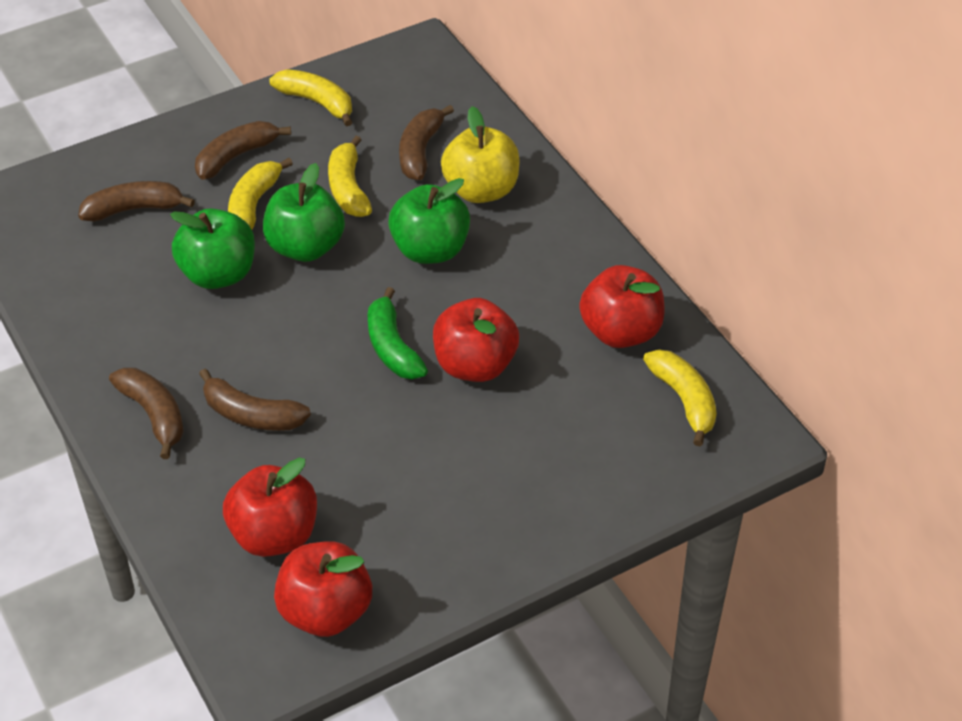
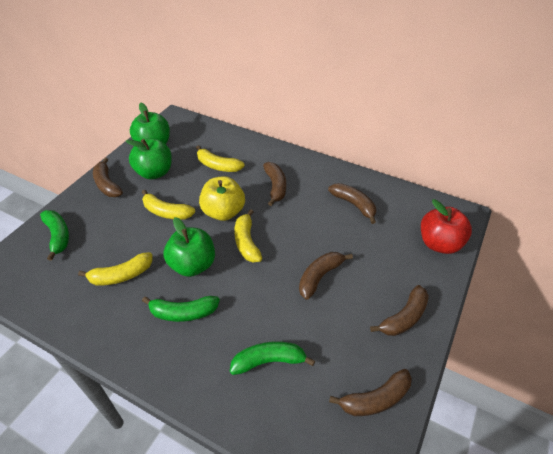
brown banana: 5 -> 6
green banana: 1 -> 3
red apple: 4 -> 1

